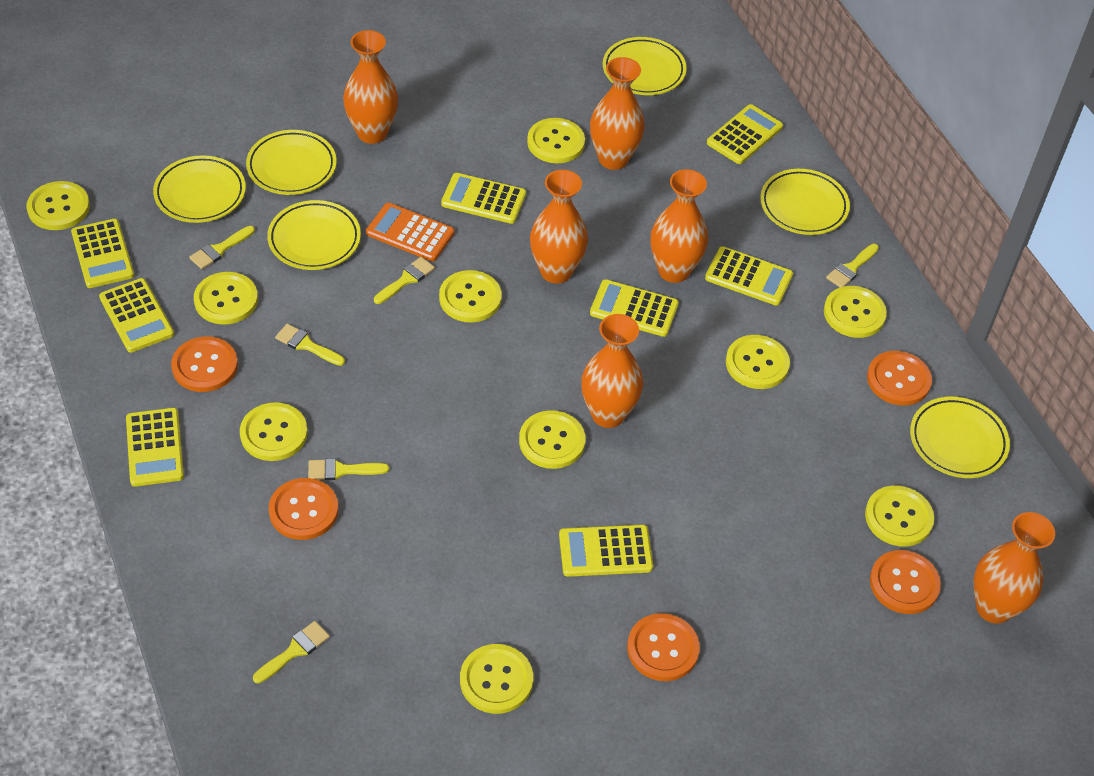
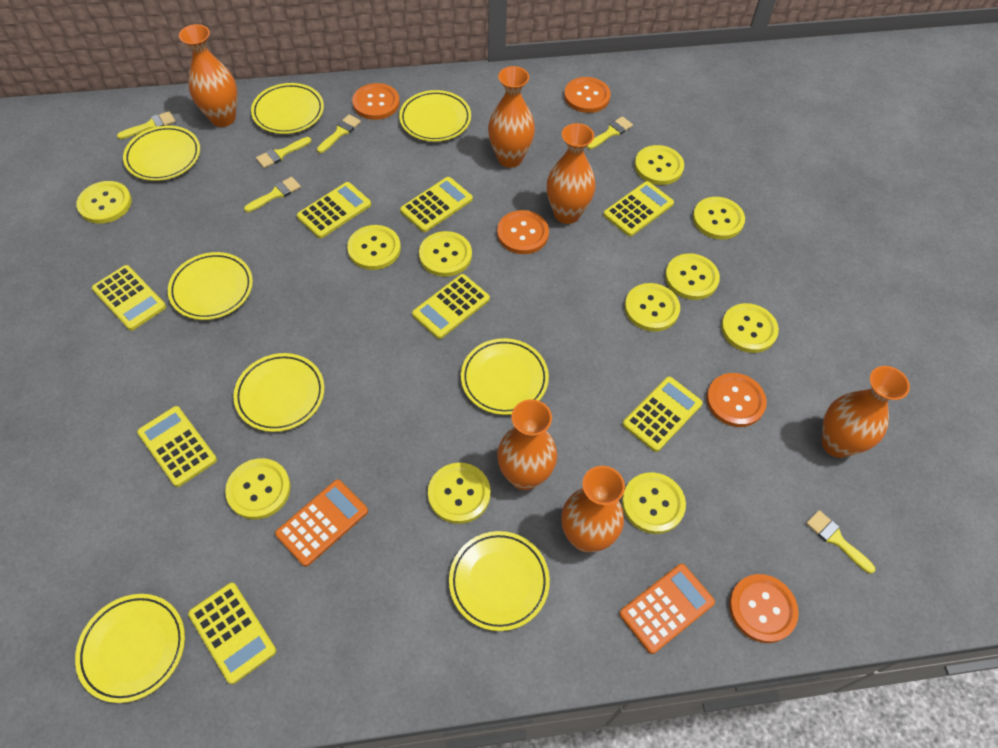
orange calculator: 1 -> 2
yellow button: 10 -> 11
yellow plate: 6 -> 8

